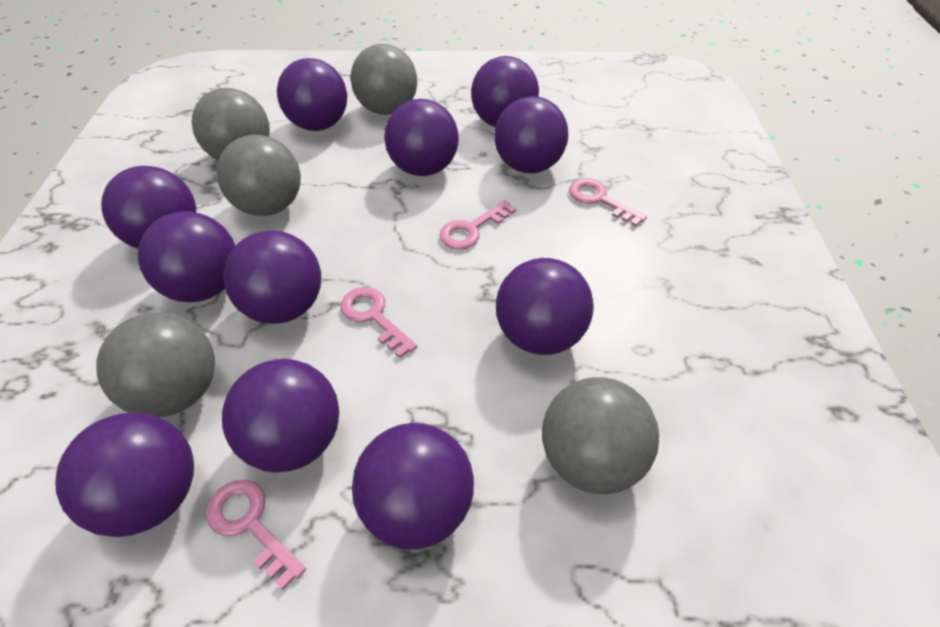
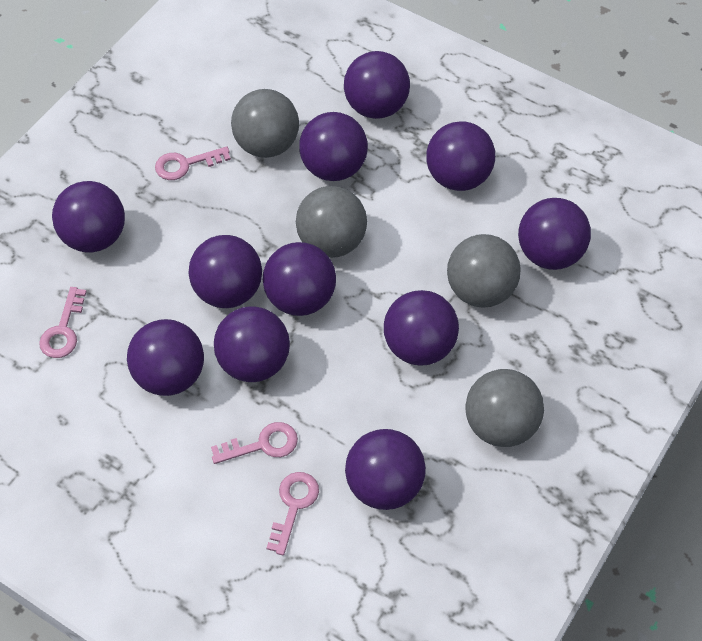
grey ball: 5 -> 4

